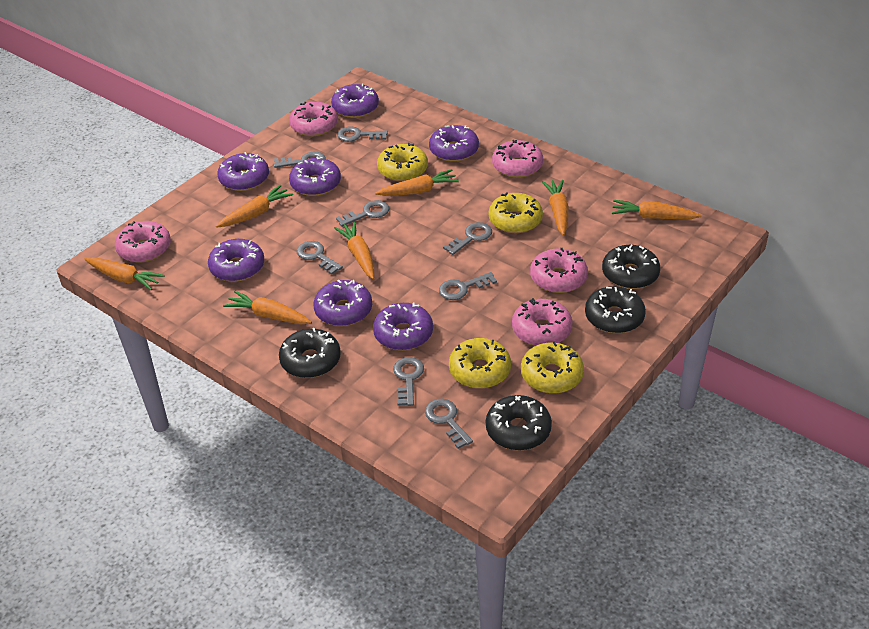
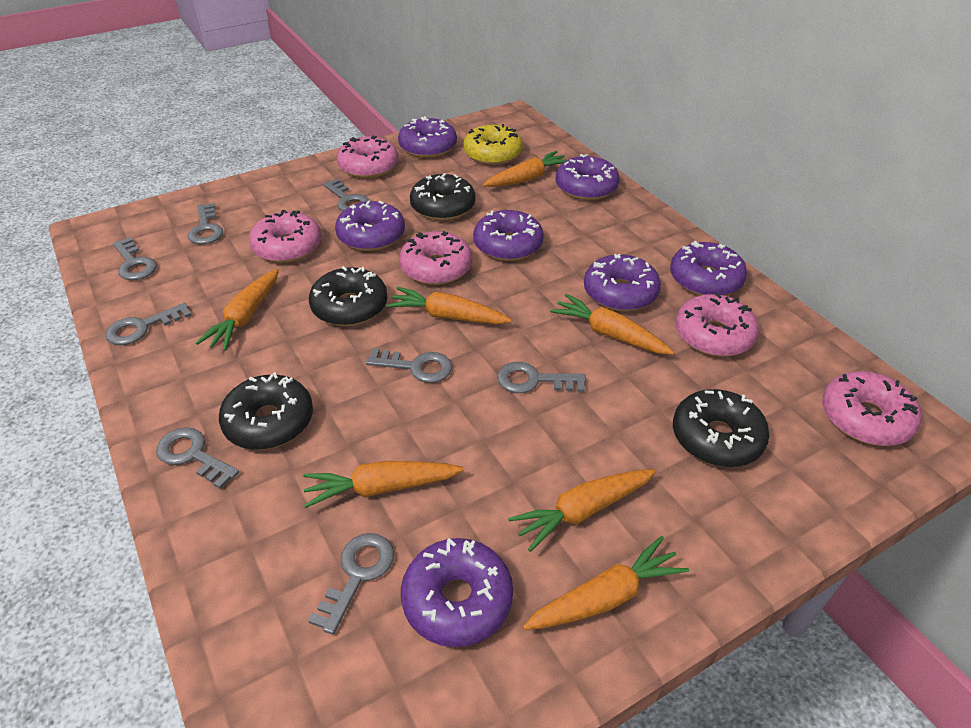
yellow donut: 4 -> 1

